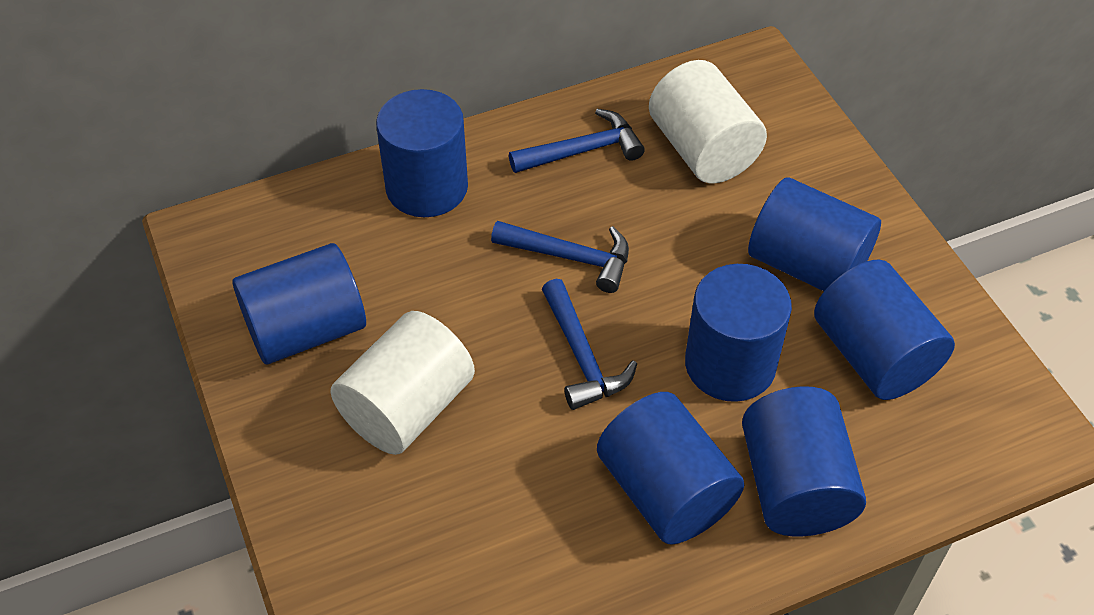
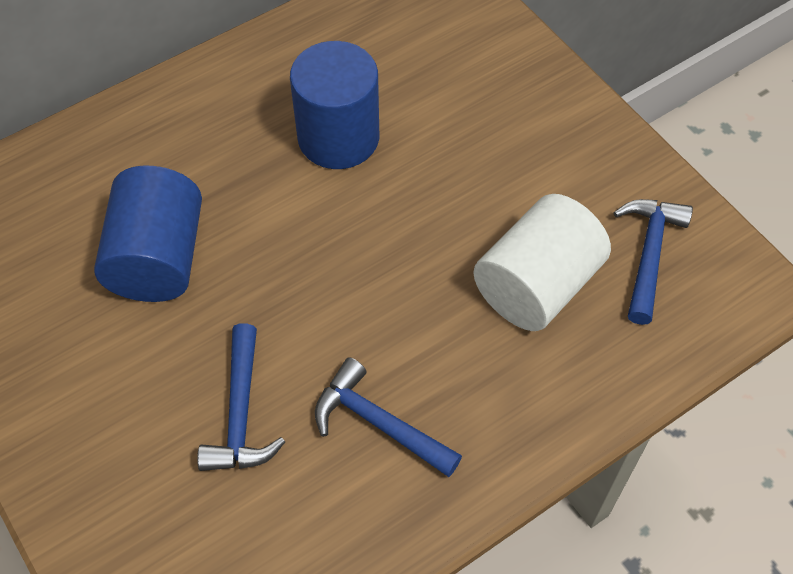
blue cylinder: 7 -> 2
white cylinder: 2 -> 1

